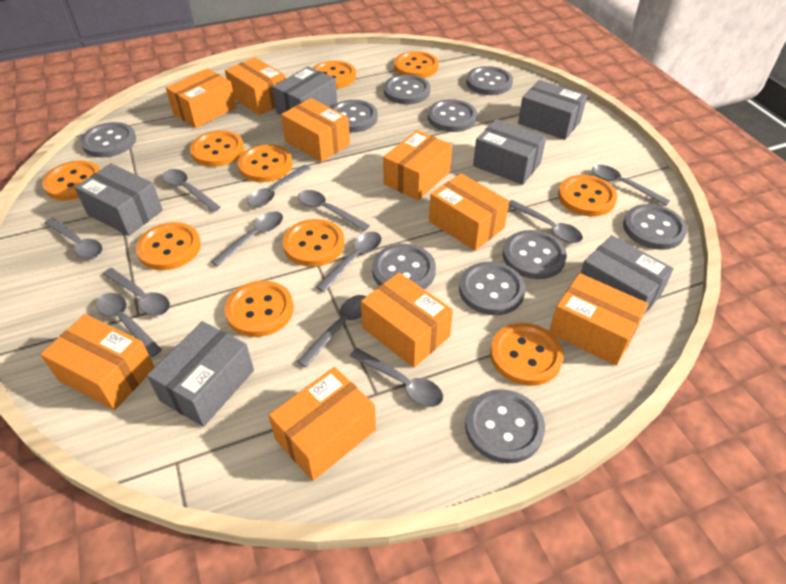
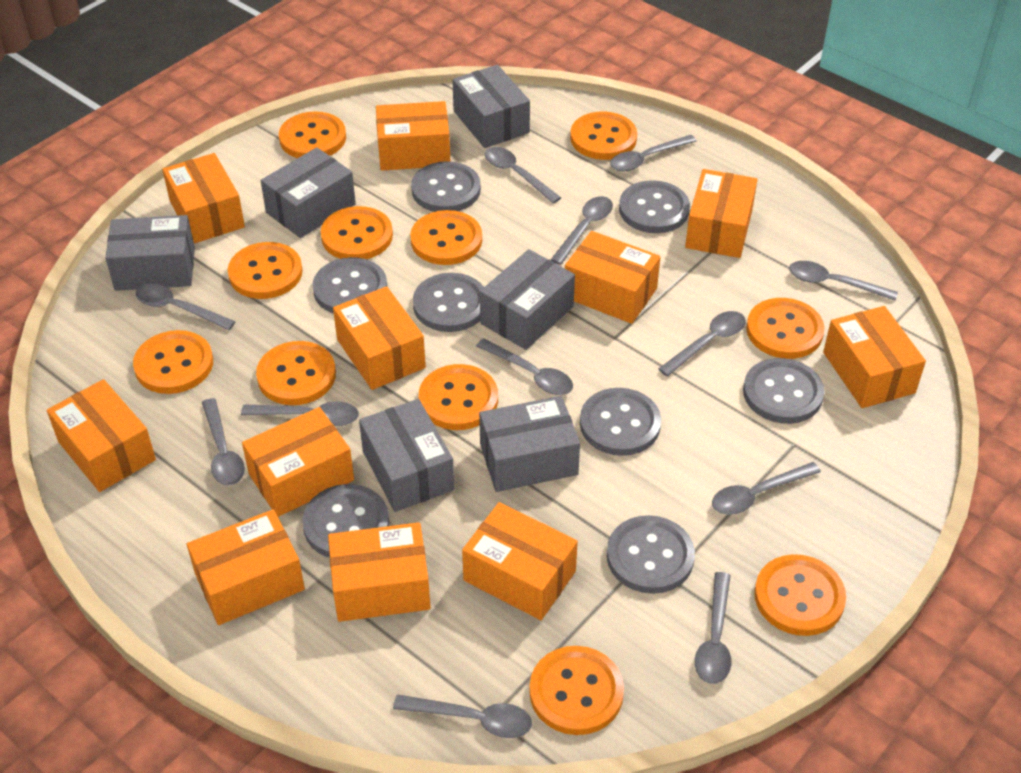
grey button: 10 -> 8
orange box: 9 -> 11
orange button: 10 -> 11

